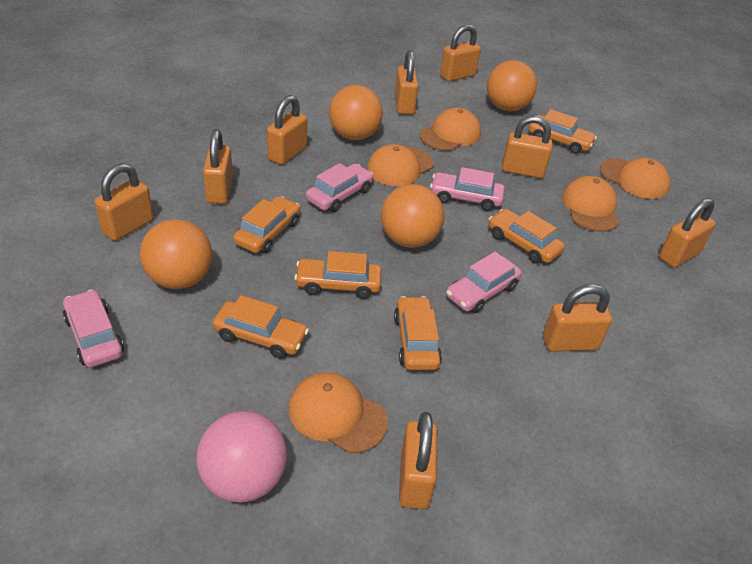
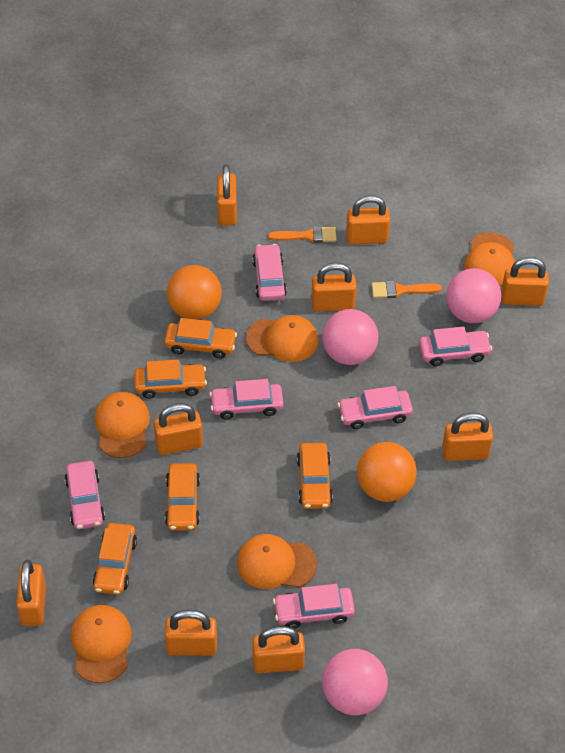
orange ball: 4 -> 2
orange brush: 0 -> 2
orange car: 6 -> 5
pink ball: 1 -> 3
pink car: 4 -> 6

